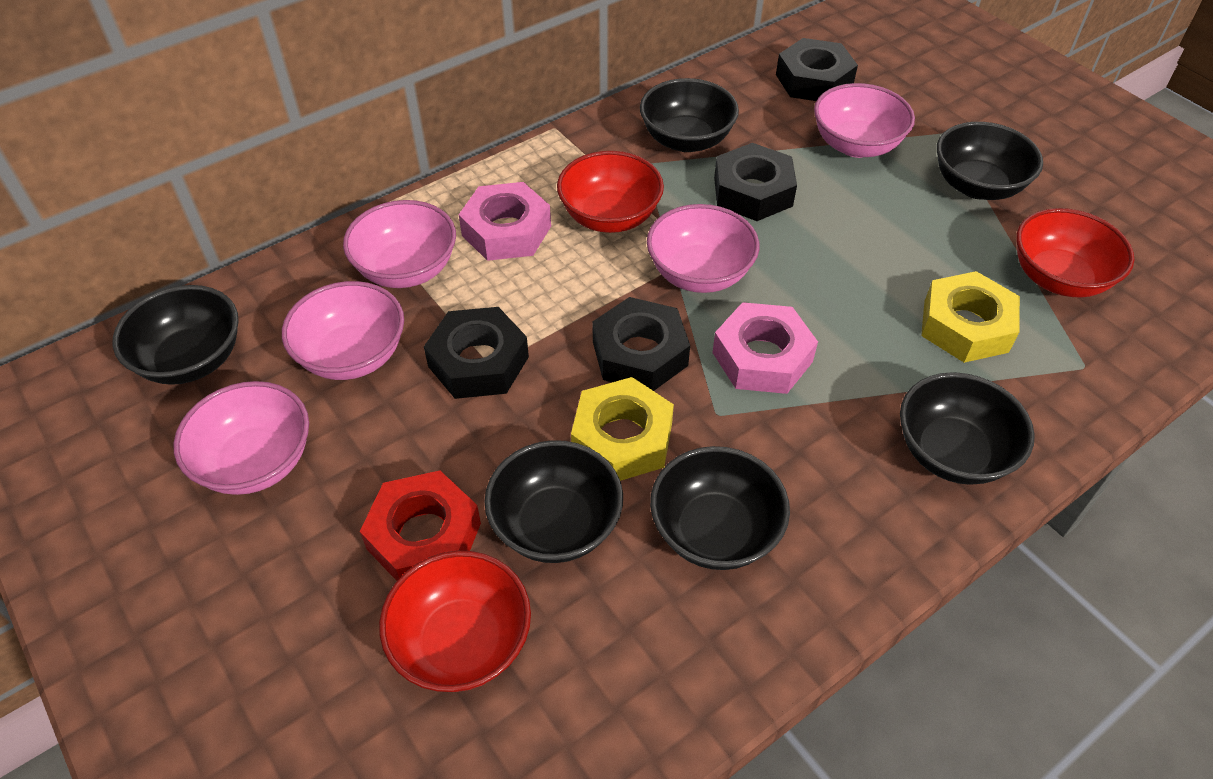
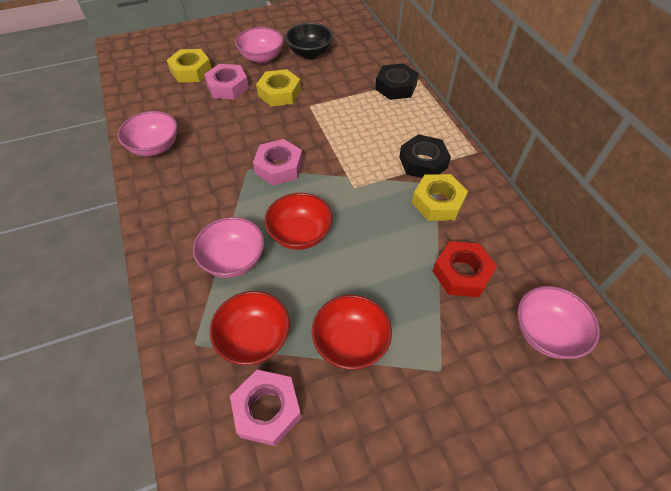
black bowl: 6 -> 1
black nut: 4 -> 2
pink bowl: 5 -> 4
pink nut: 2 -> 3
yellow nut: 2 -> 3

